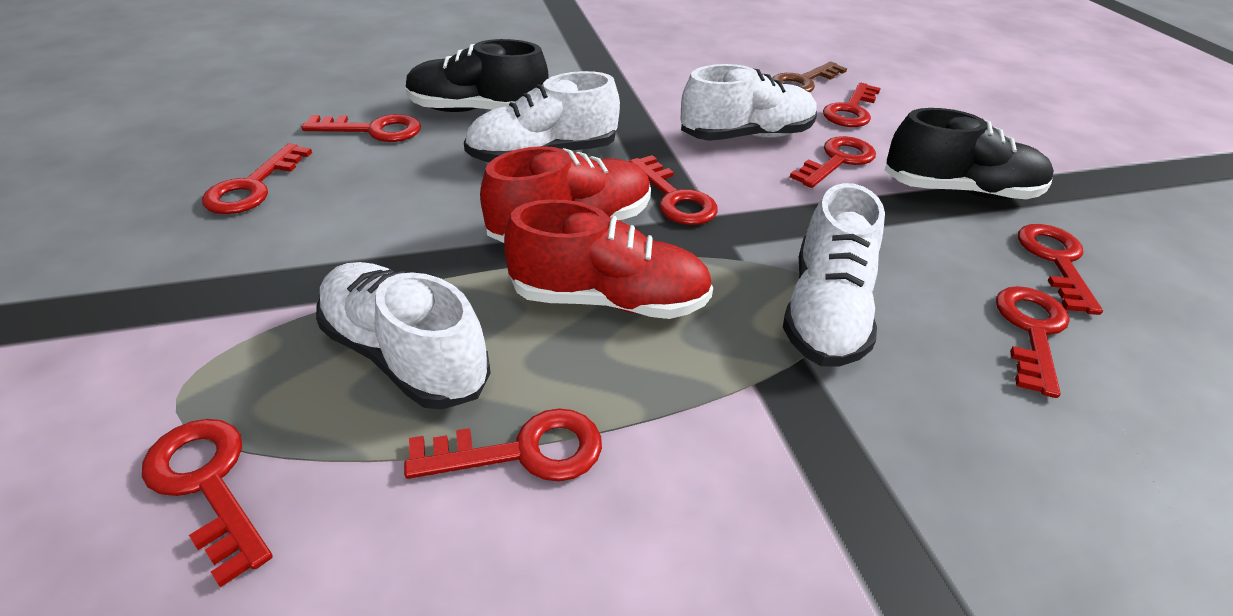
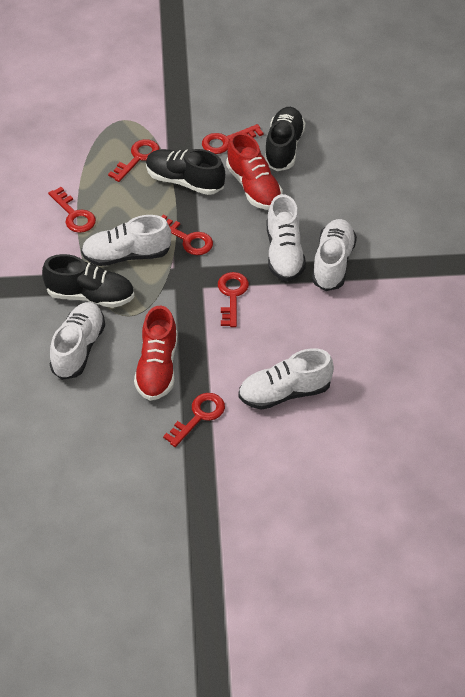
black shoe: 2 -> 3
brown key: 1 -> 0
red key: 9 -> 6
white shoe: 4 -> 5

